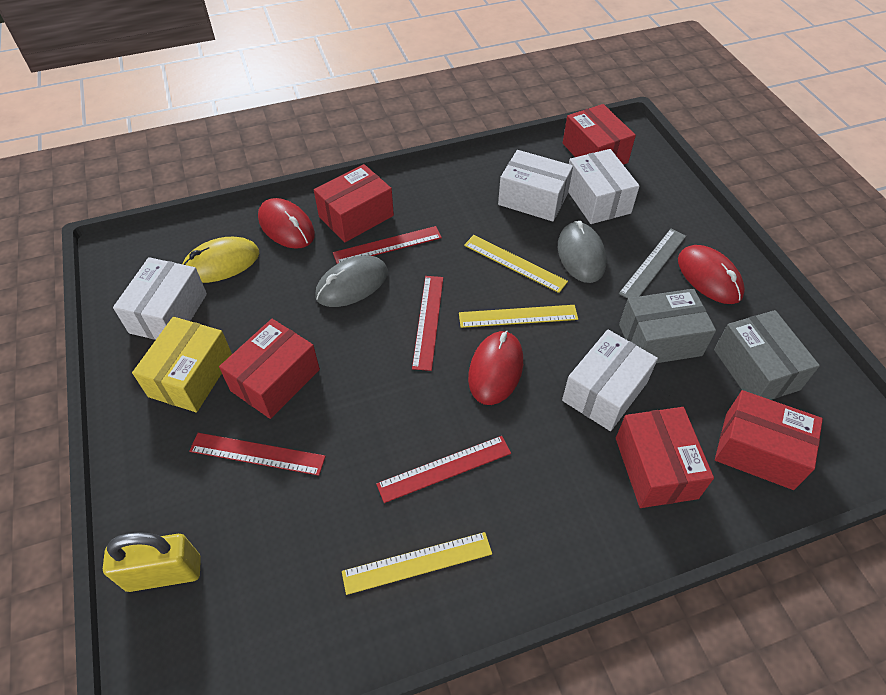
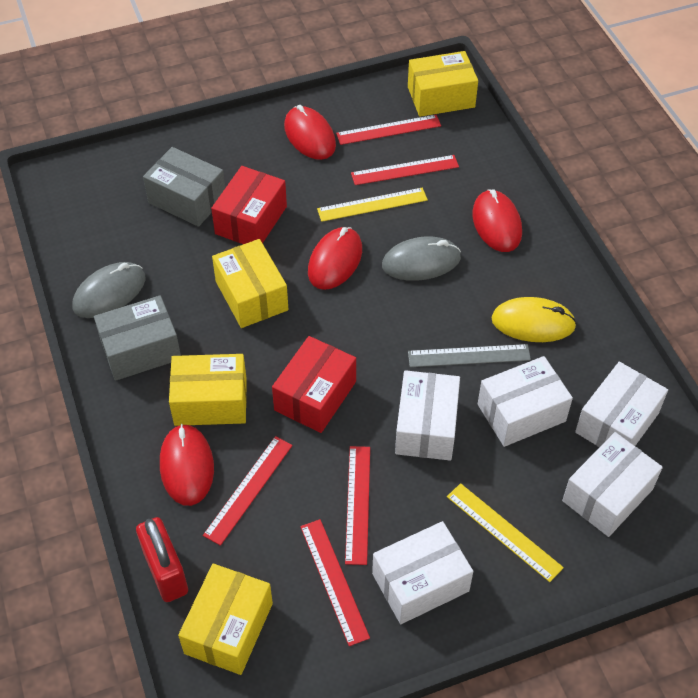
red box: 5 -> 2
red mouse: 3 -> 4
red padlock: 0 -> 1
red ruler: 4 -> 5
white box: 4 -> 5
yellow box: 1 -> 4
yellow padlock: 1 -> 0
yellow ruler: 3 -> 2

